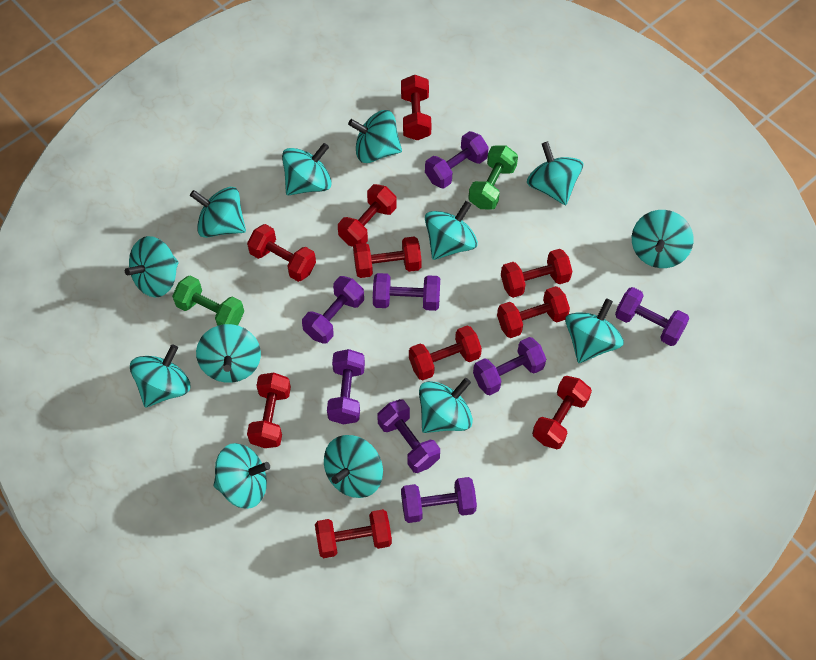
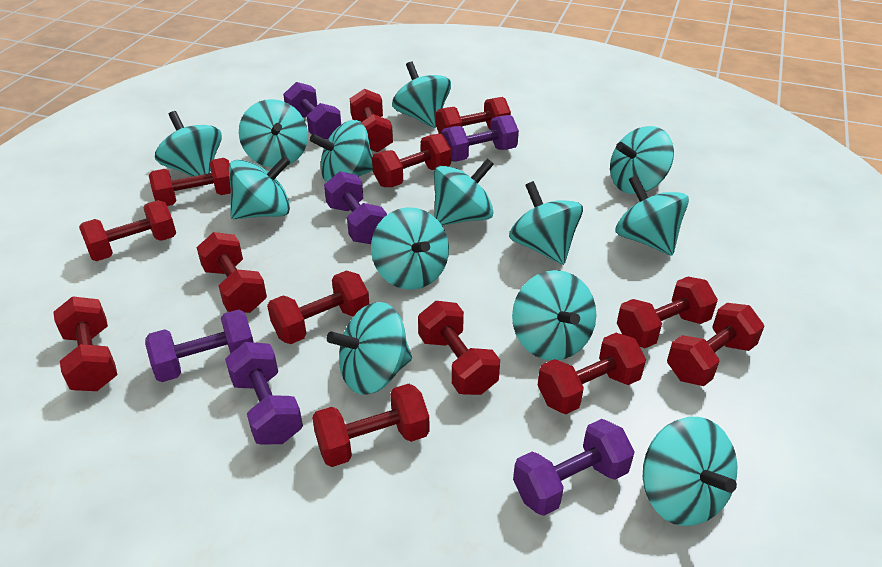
green dumbbell: 2 -> 0
purple dumbbell: 8 -> 6
red dumbbell: 10 -> 13

